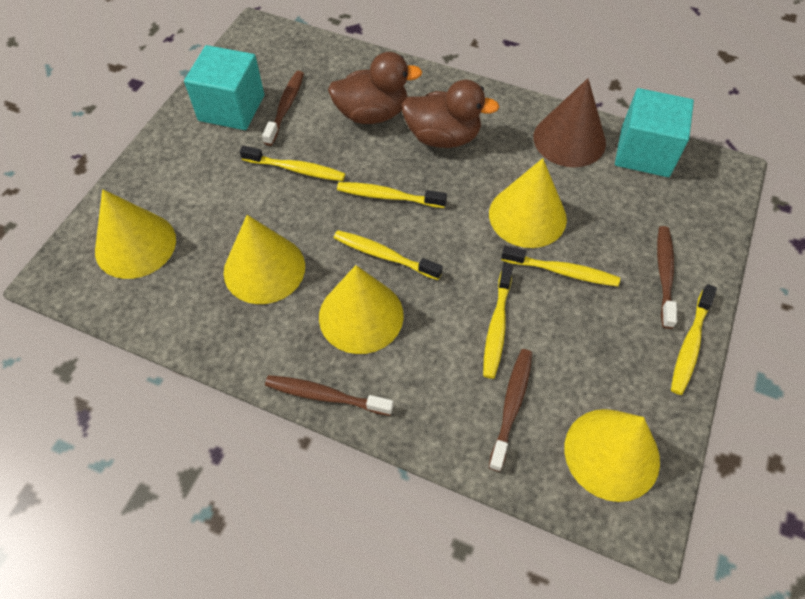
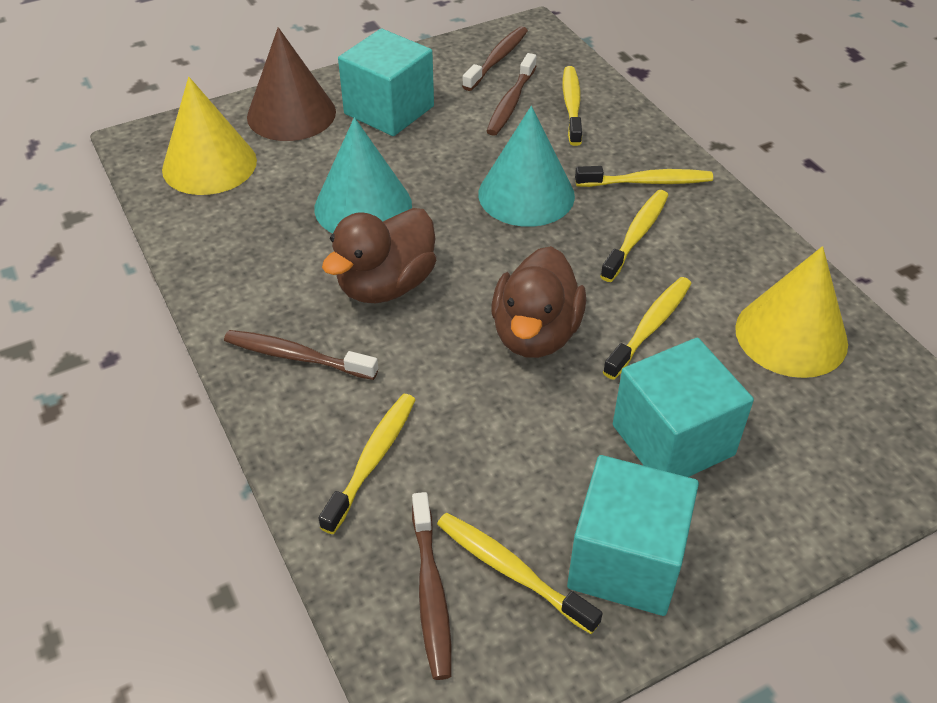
turquoise cone: 0 -> 2
turquoise cube: 2 -> 3
yellow cone: 5 -> 2

